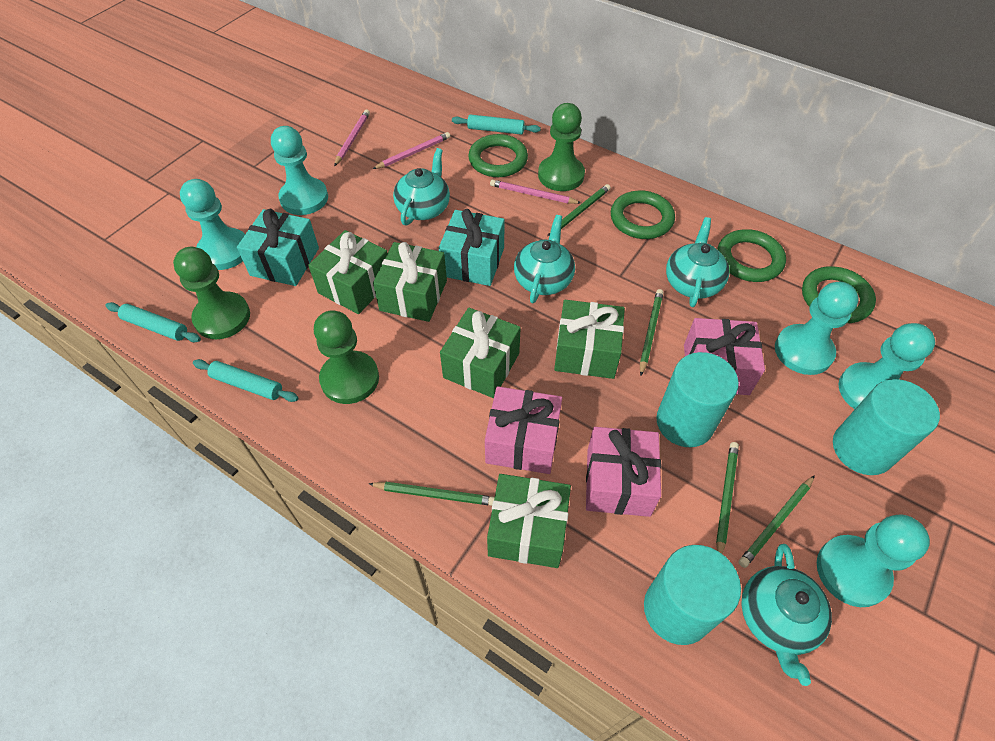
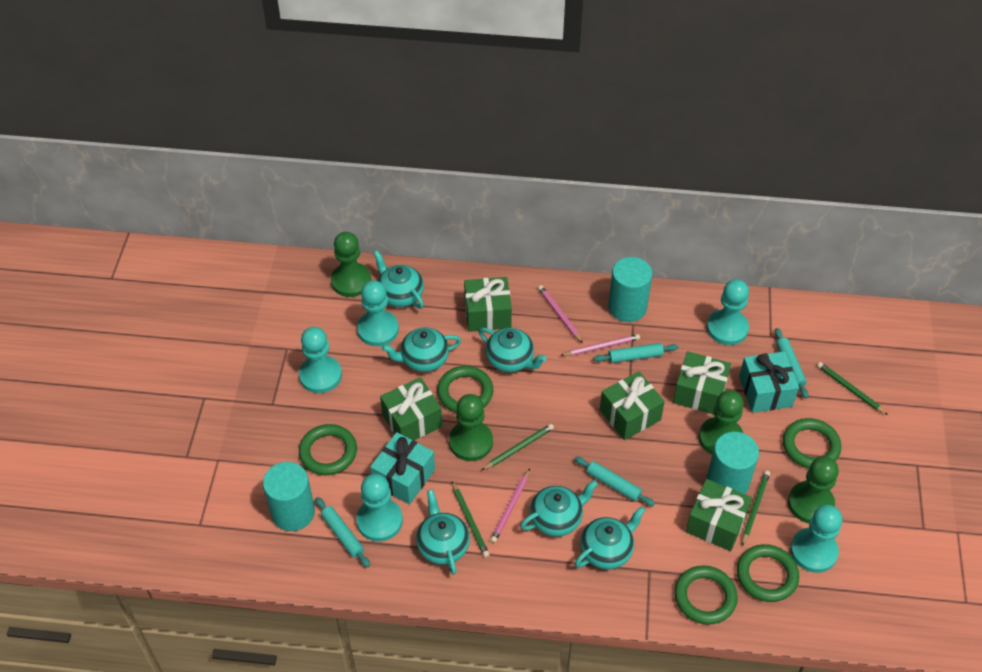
green pawn: 3 -> 4
green pencil: 5 -> 4
green ring: 4 -> 5
pink gift: 3 -> 0
turquoise rolling pin: 3 -> 4
turquoise teapot: 4 -> 6

